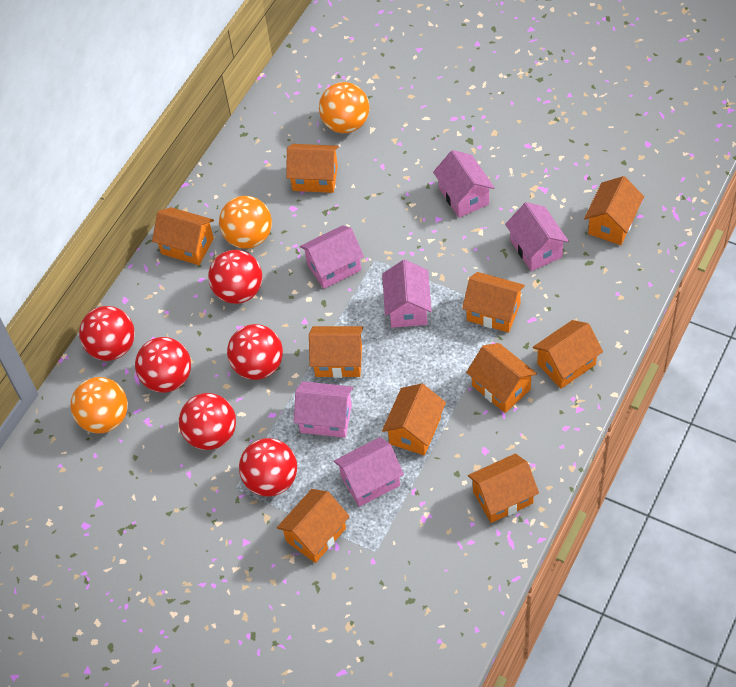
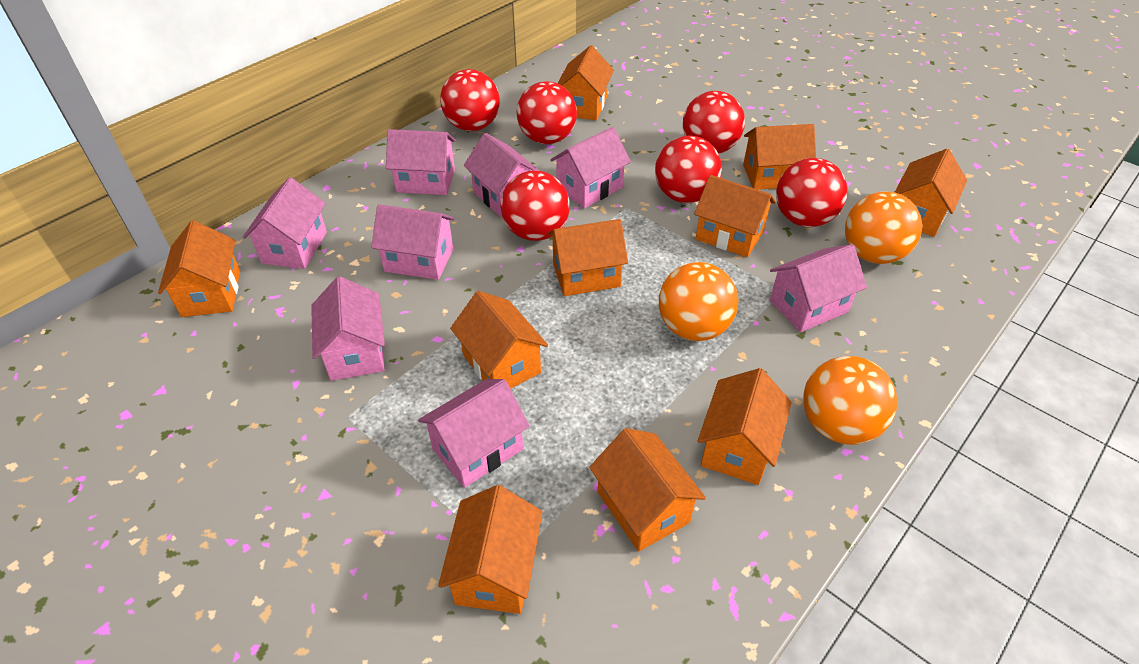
pink house: 6 -> 8

